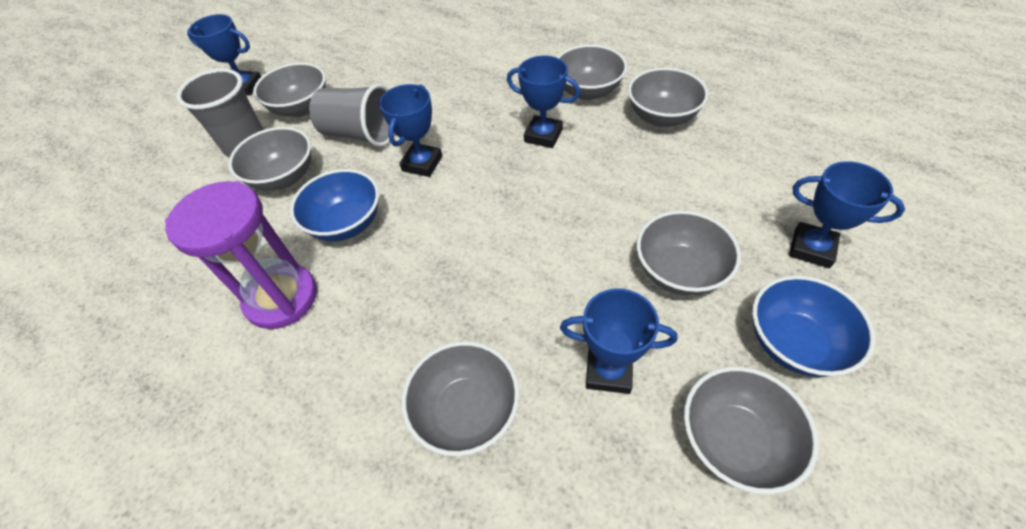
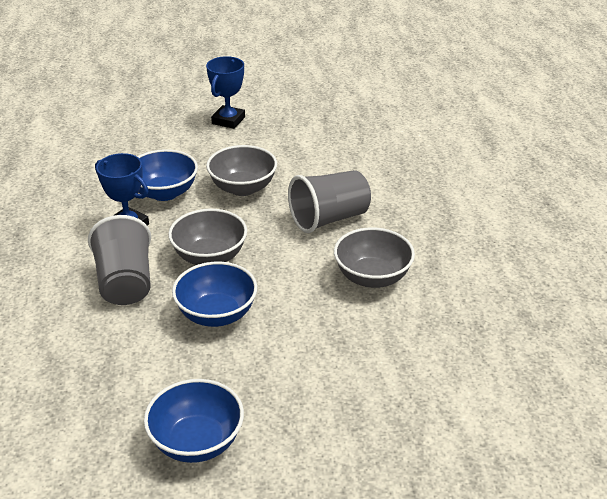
blue bowl: 2 -> 3
blue trophy: 5 -> 2
grey bowl: 7 -> 3
purple hourglass: 1 -> 0

